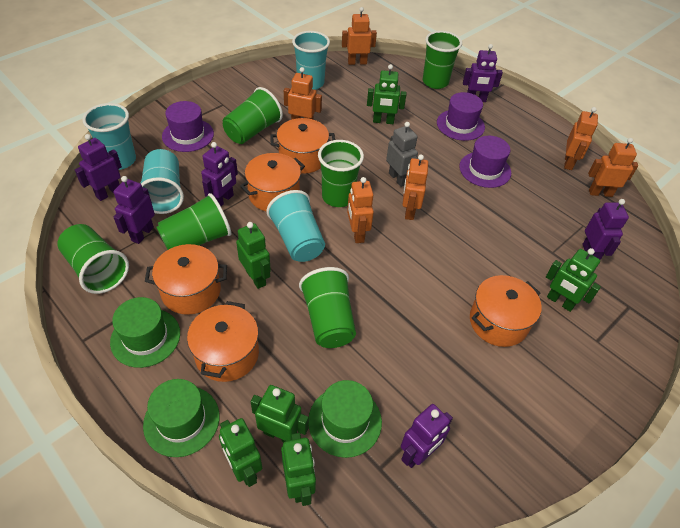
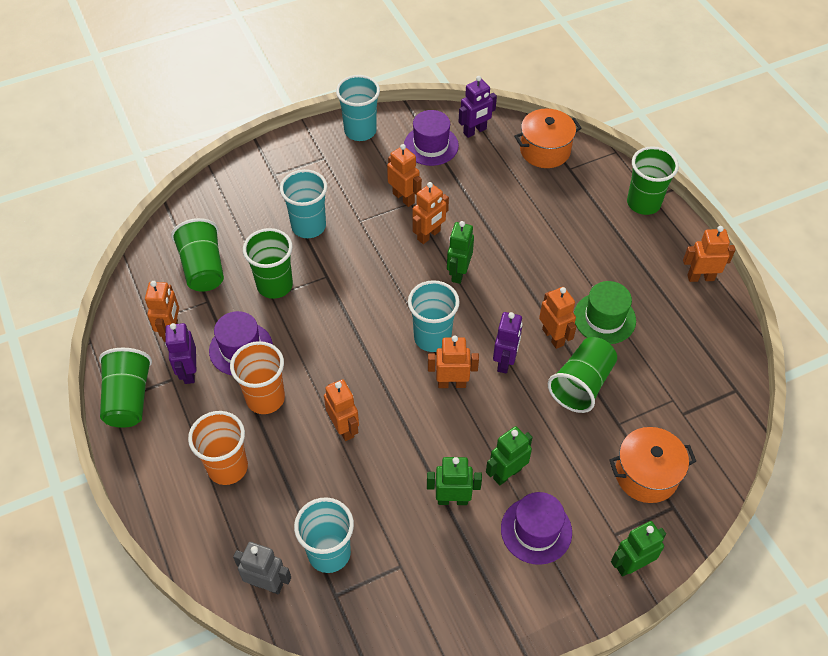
green cup: 6 -> 5
green hat: 3 -> 1
green robot: 6 -> 4
orange cup: 0 -> 2
orange pot: 5 -> 2
orange robot: 6 -> 7
purple robot: 6 -> 3

